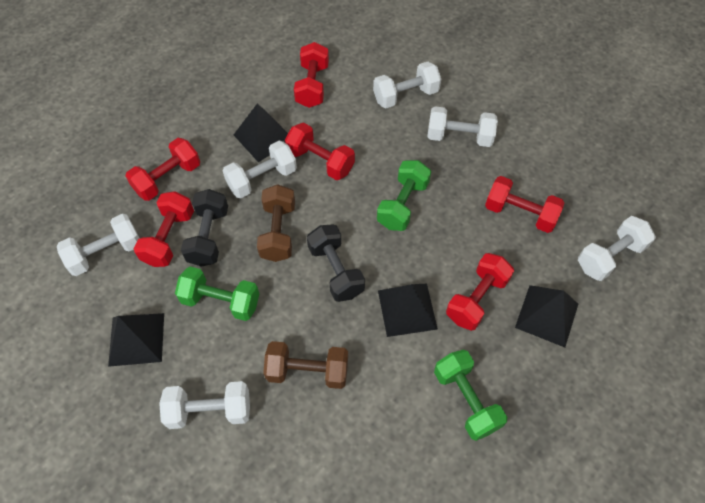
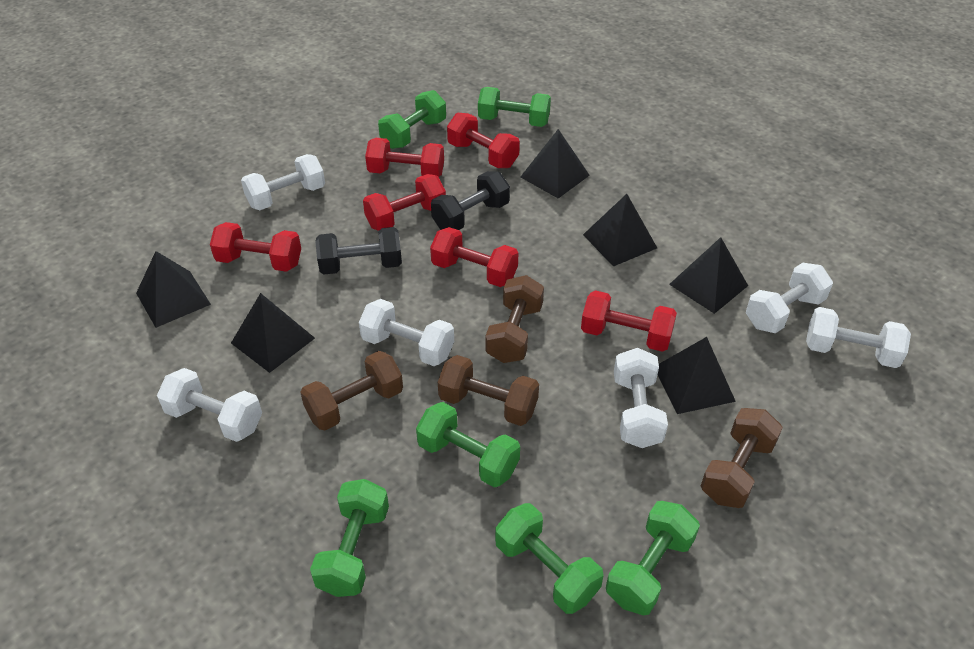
black pyramid: 4 -> 6
brown dumbbell: 2 -> 4
green dumbbell: 3 -> 6

